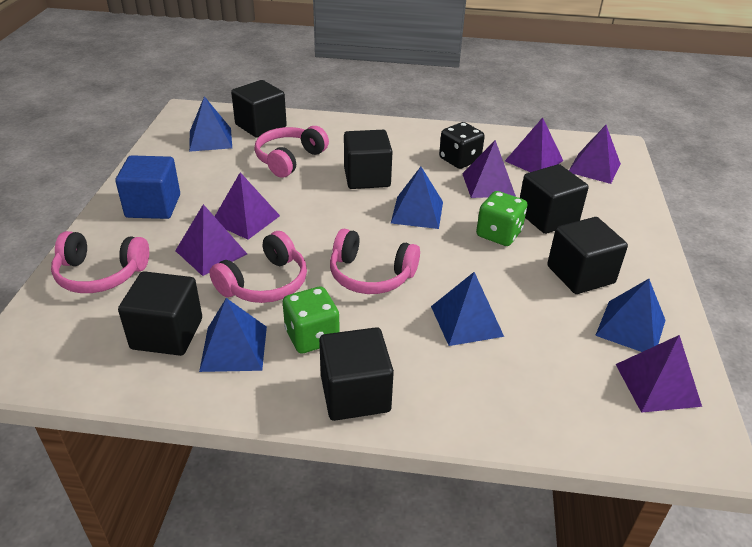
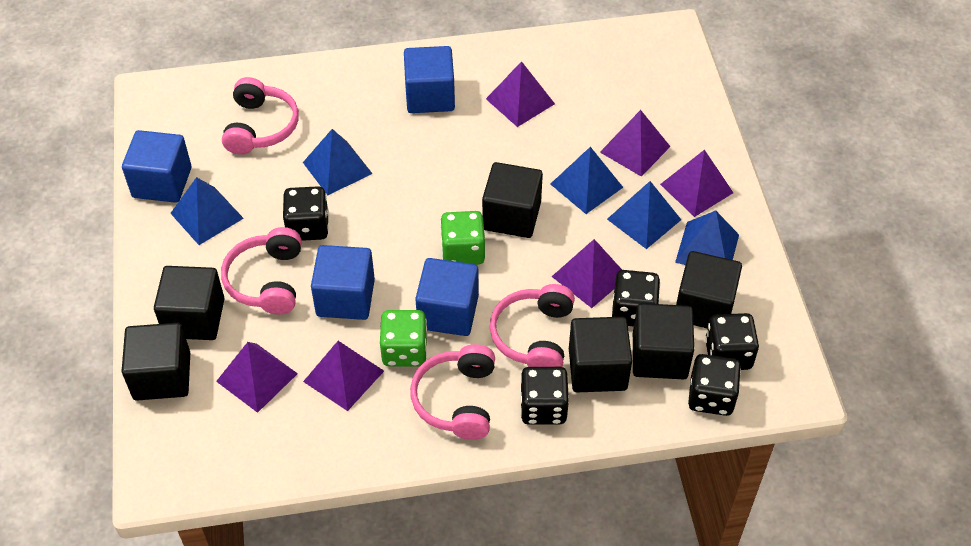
black dice: 1 -> 5
blue cube: 1 -> 4

